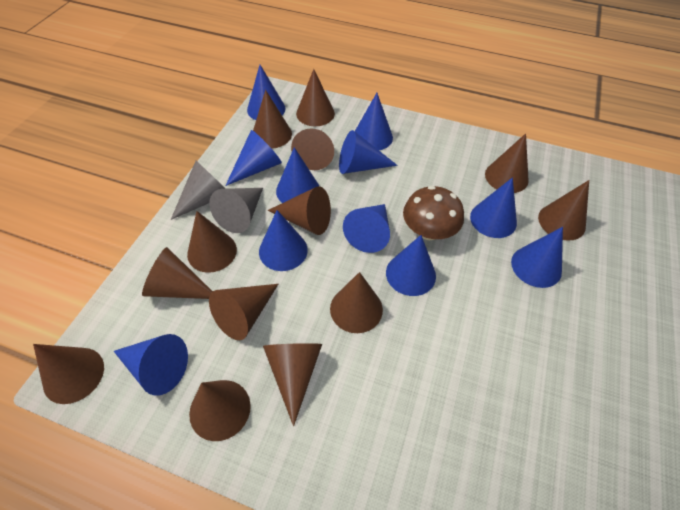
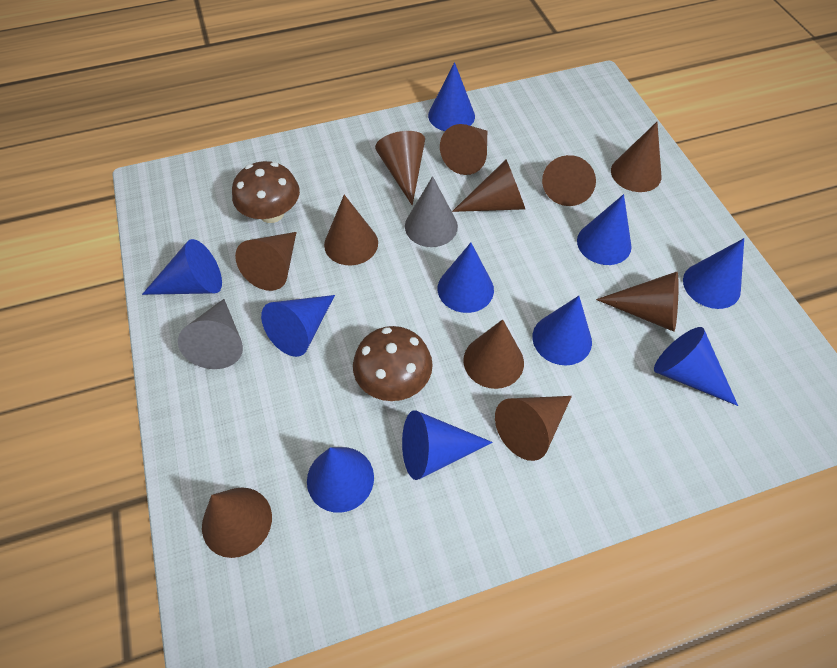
blue cone: 11 -> 10
brown cone: 13 -> 11
brown mushroom: 1 -> 2

